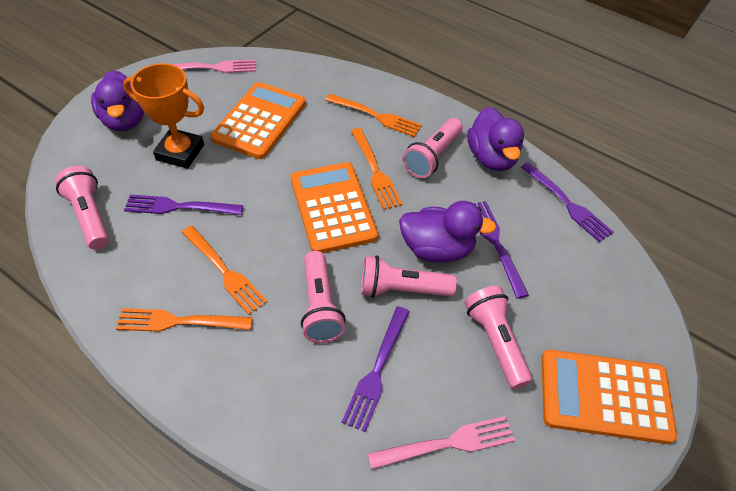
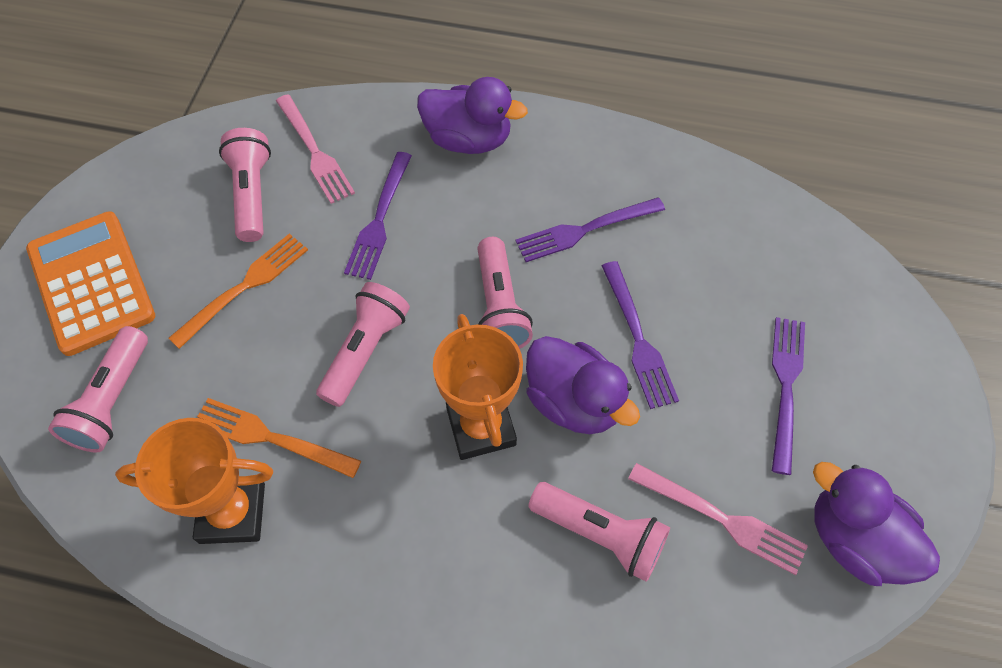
orange calculator: 3 -> 1
orange fork: 4 -> 2
orange trophy: 1 -> 2

